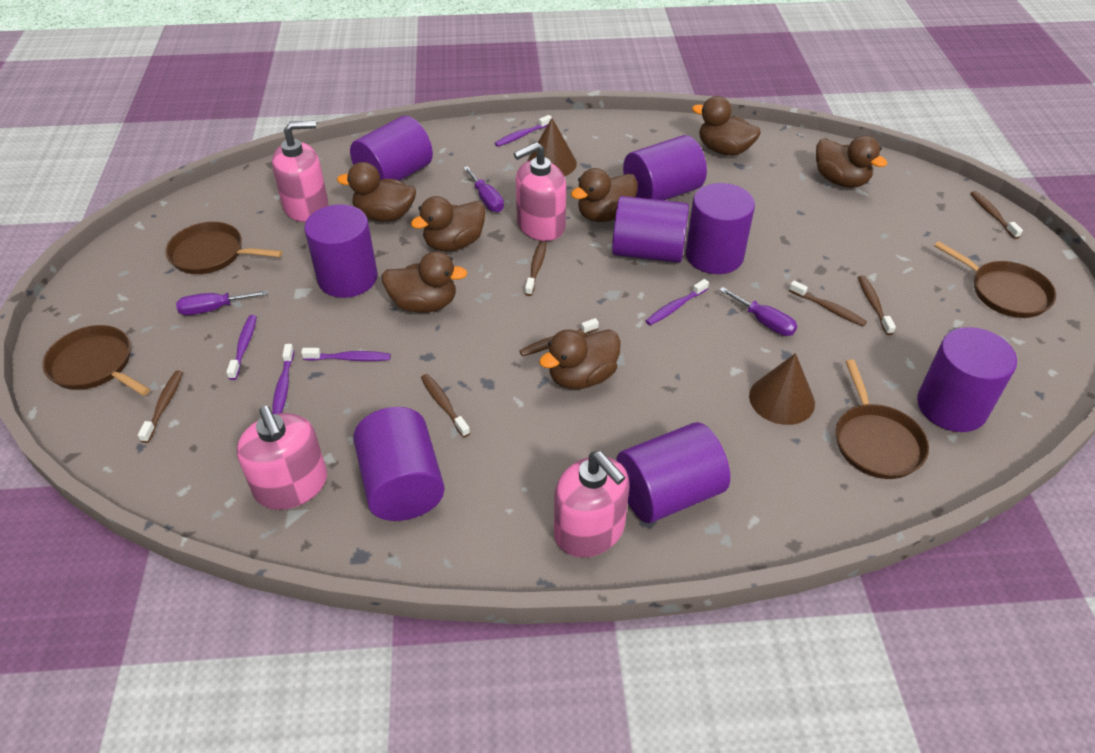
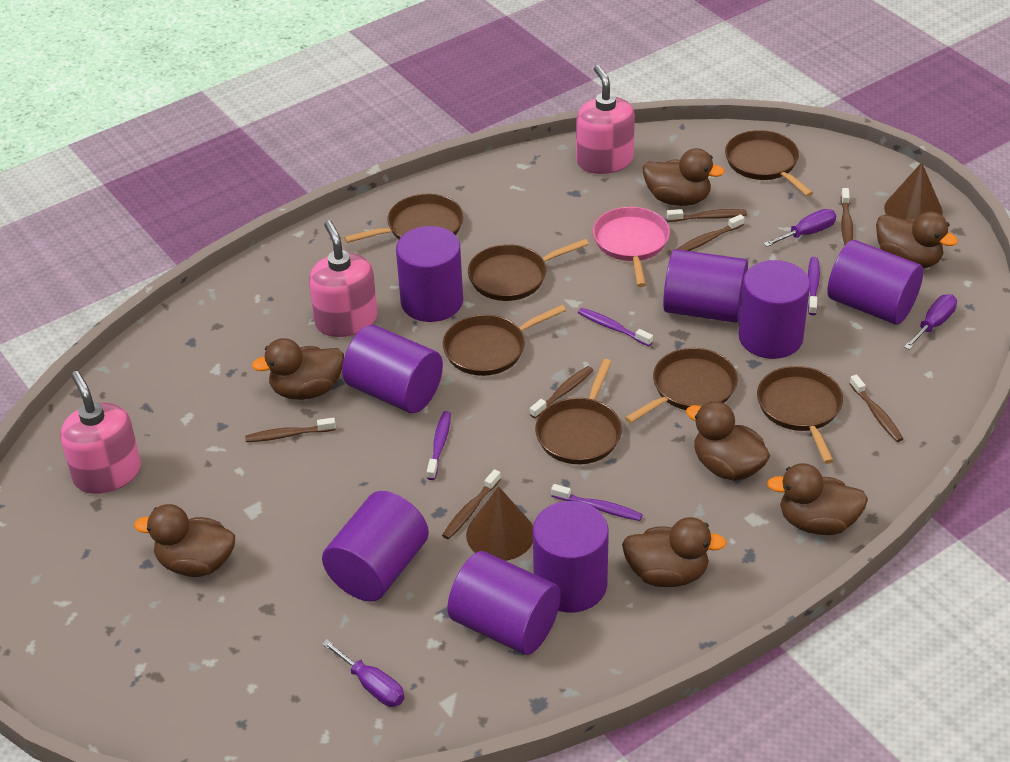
brown pan: 4 -> 7
pink pan: 0 -> 1
pink soap dispenser: 4 -> 3
purple toothbrush: 5 -> 4

